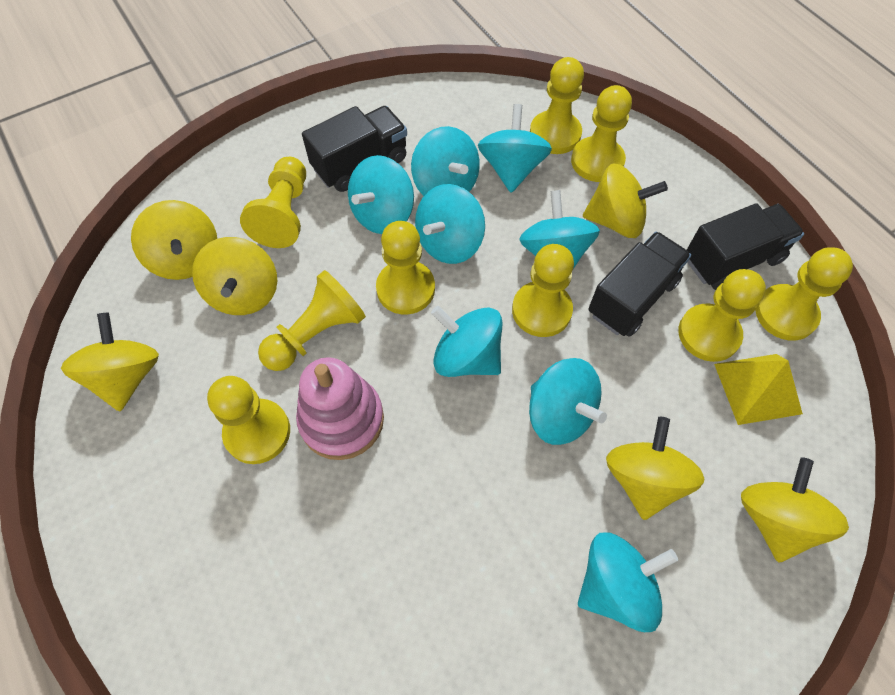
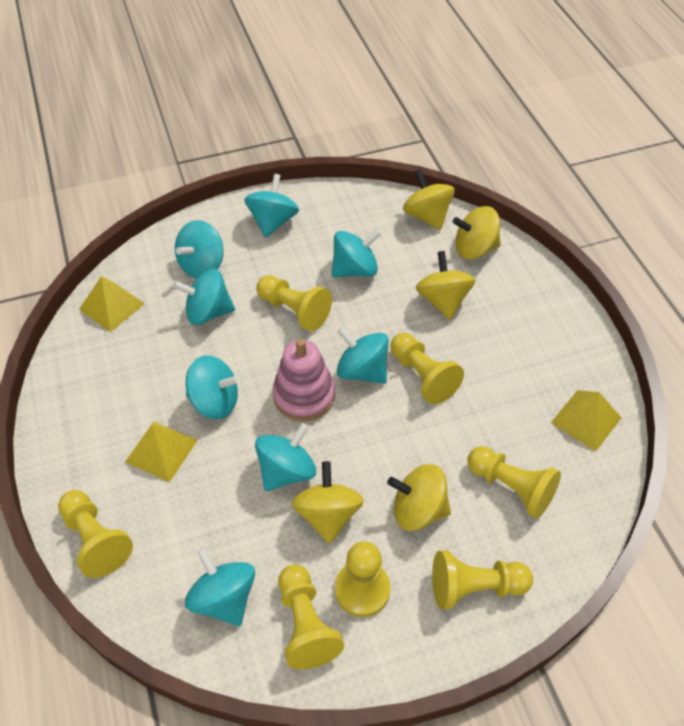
black truck: 3 -> 0
yellow pawn: 9 -> 7
yellow pyramid: 1 -> 3
yellow spinning top: 6 -> 5

